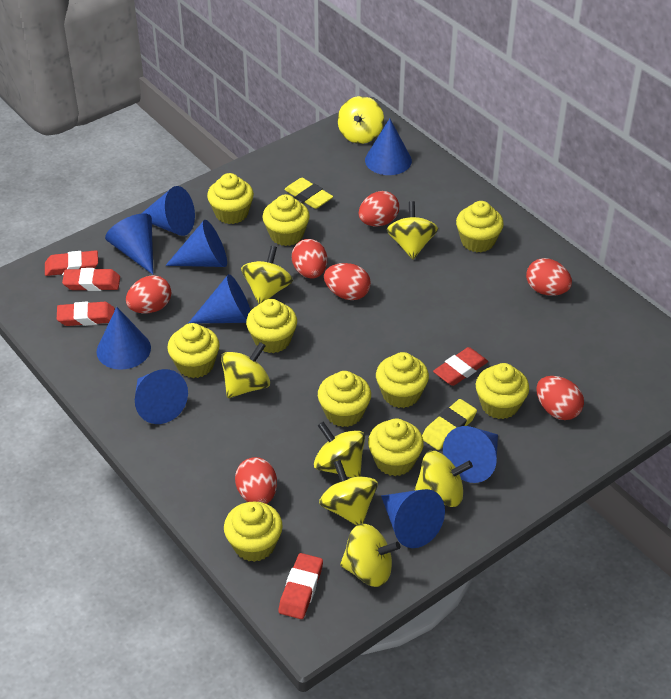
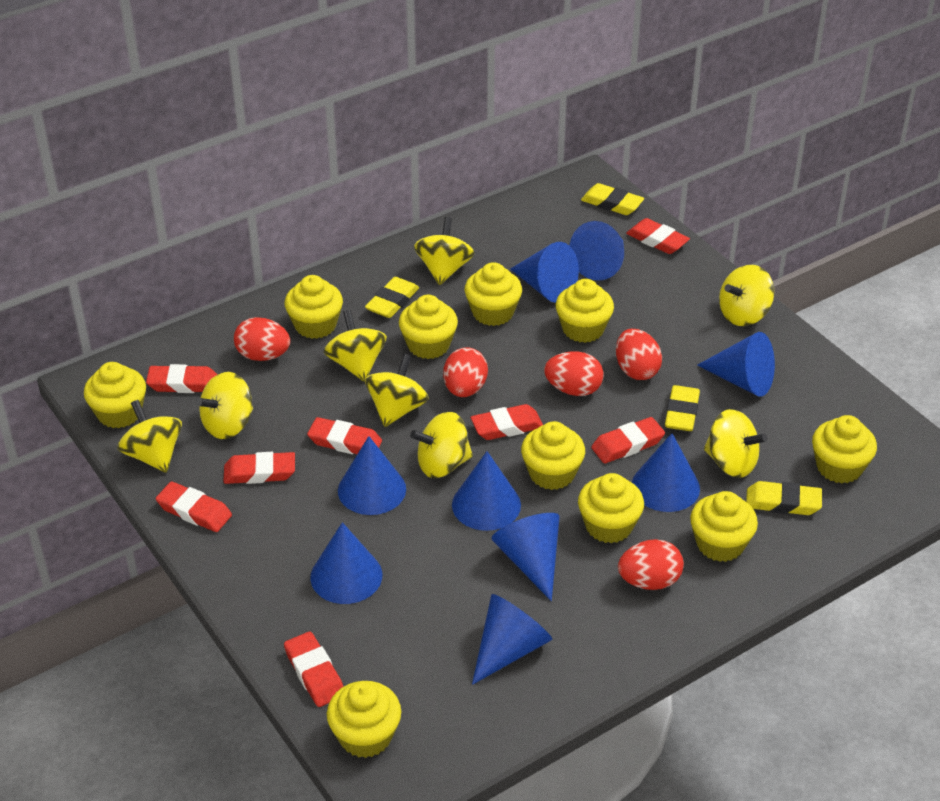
red egg: 7 -> 5
red eraser: 5 -> 8
yellow eraser: 2 -> 4

